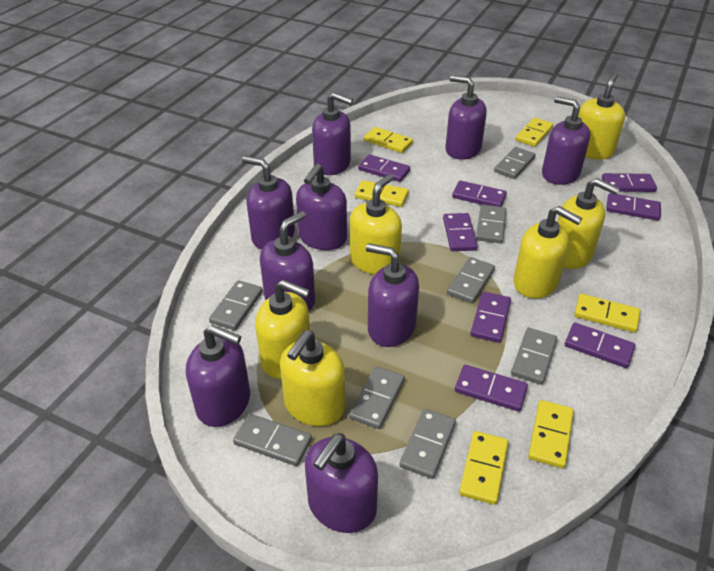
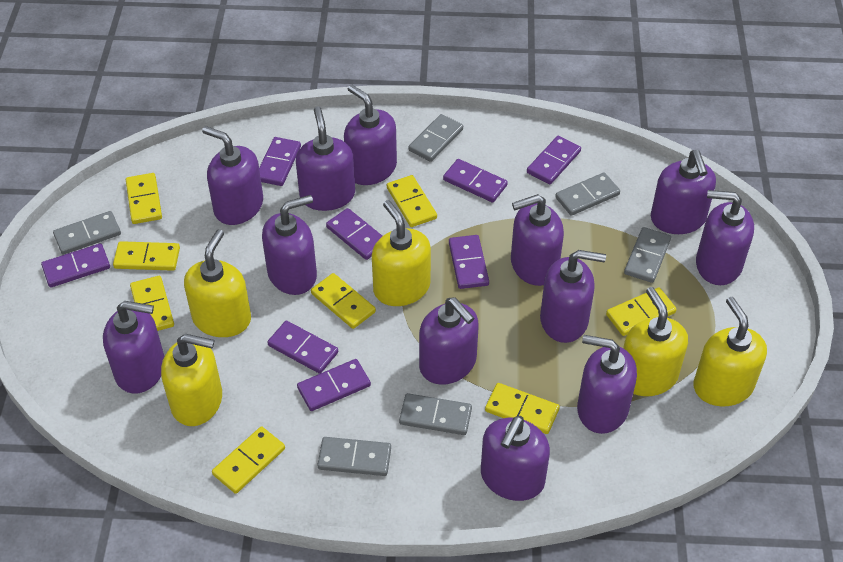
grey domino: 8 -> 6
purple soap dispenser: 9 -> 12
yellow domino: 6 -> 8
yellow soap dispenser: 6 -> 5

